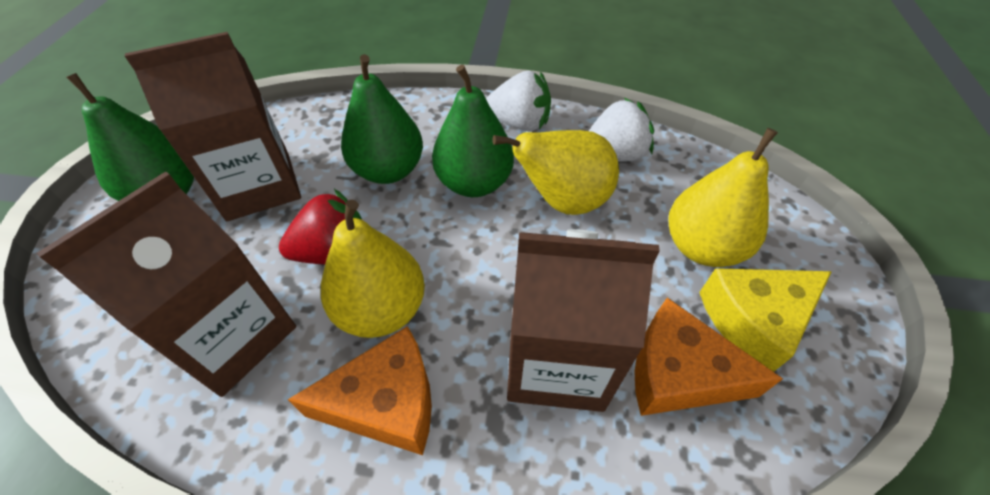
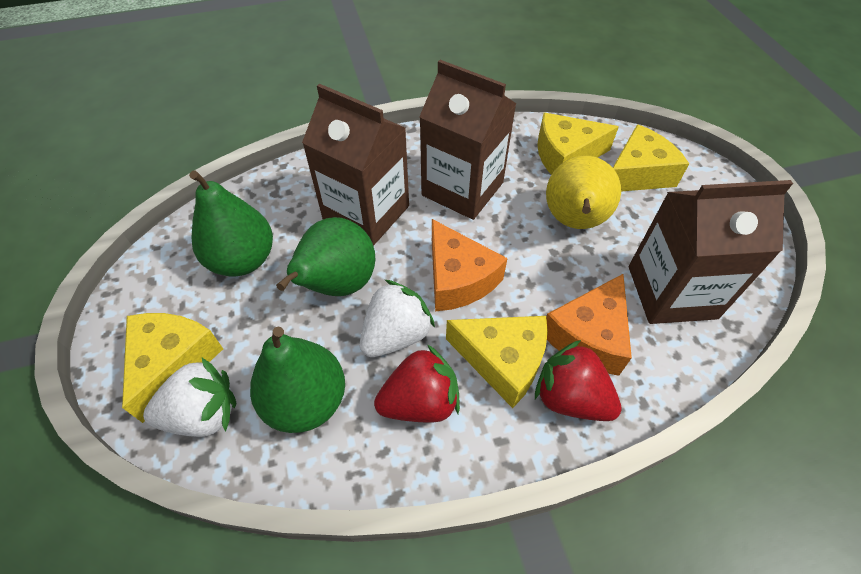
red strawberry: 1 -> 2
yellow cheese: 1 -> 4
yellow pear: 3 -> 1

